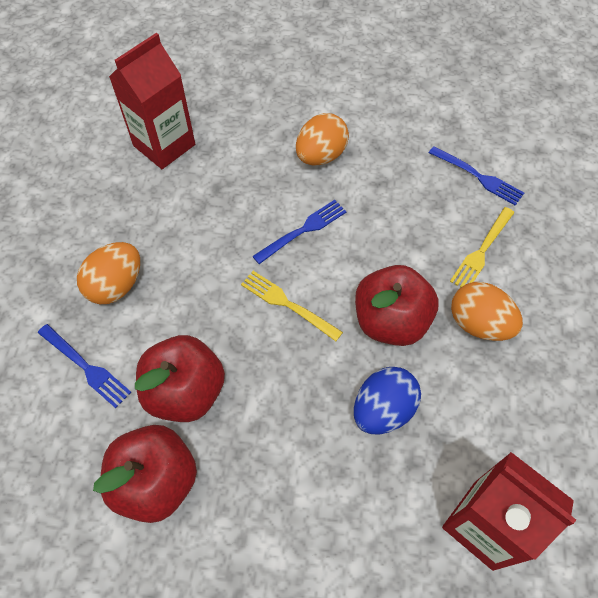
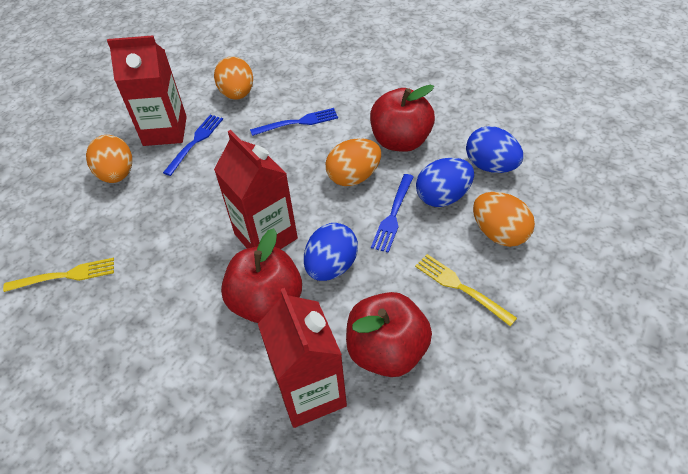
blue egg: 1 -> 3
orange egg: 3 -> 4
red carton: 2 -> 3

